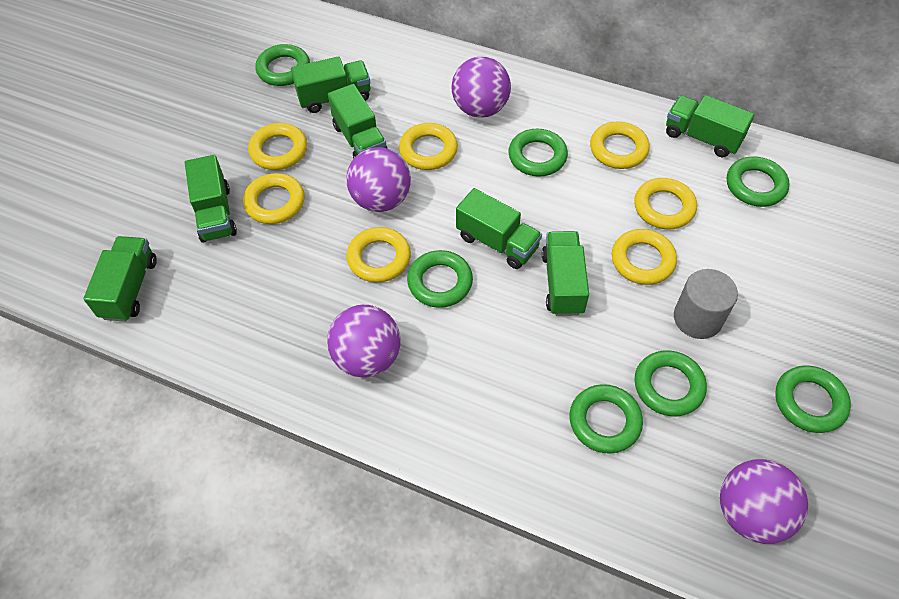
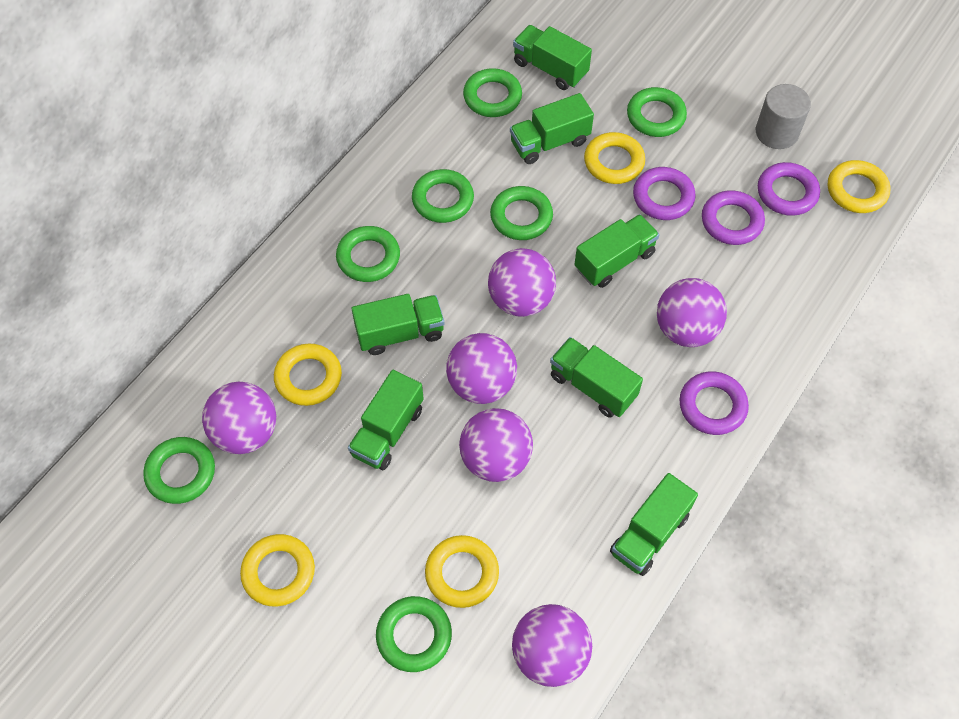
purple ball: 4 -> 6
purple ring: 0 -> 4
yellow ring: 7 -> 5

